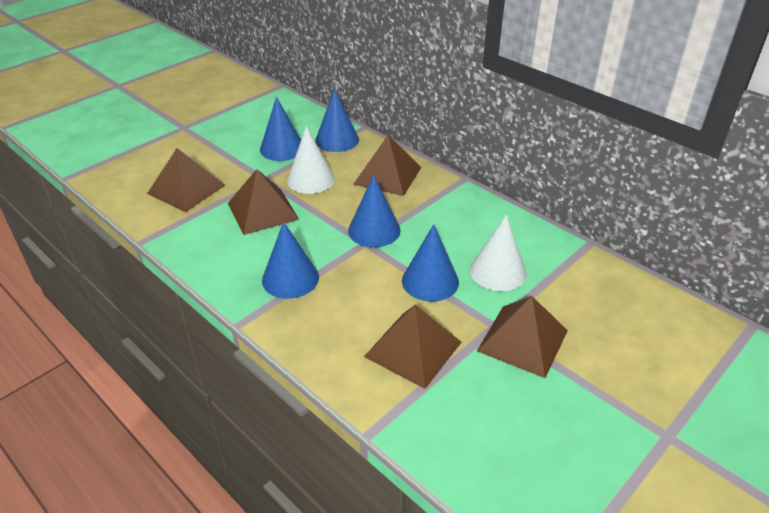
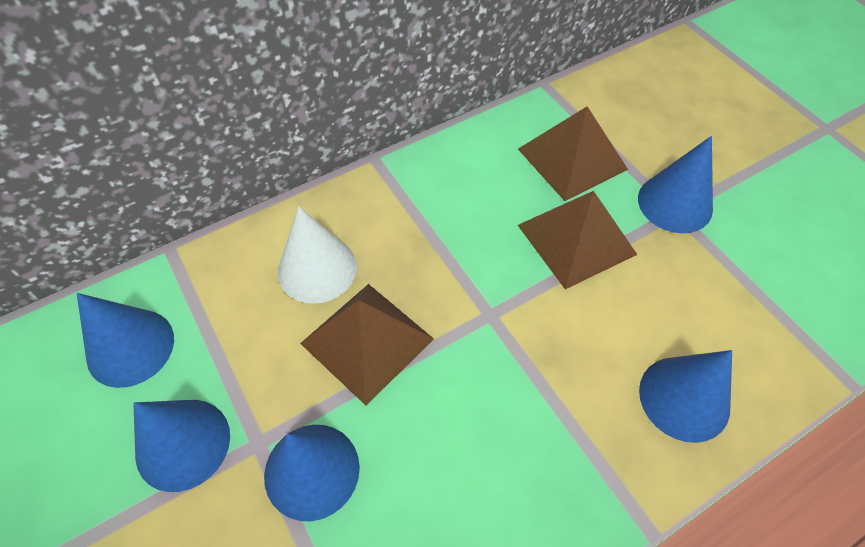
brown pyramid: 5 -> 3
white cone: 2 -> 1

